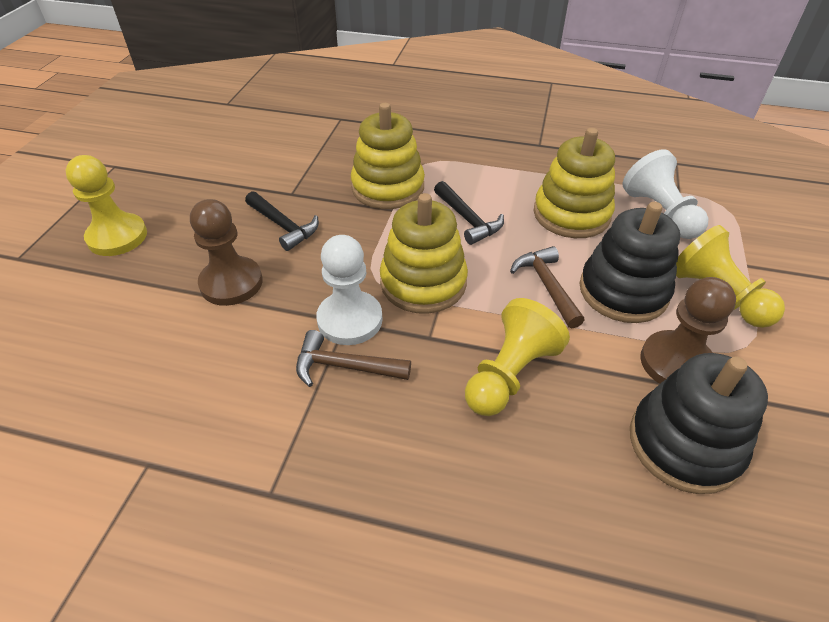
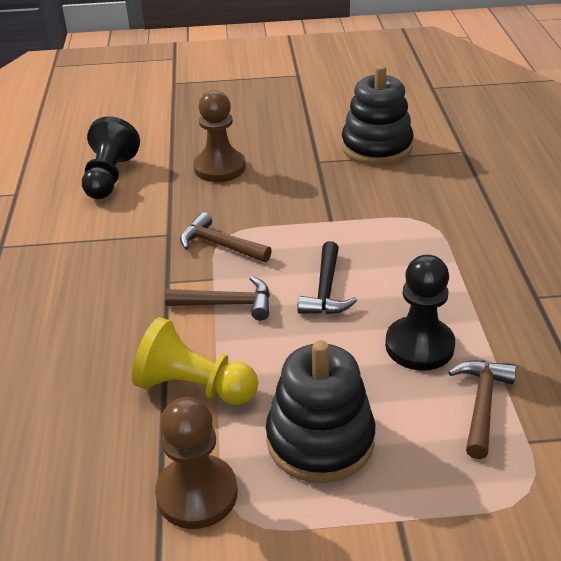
black hammer: 2 -> 1
black pawn: 0 -> 2
brown hammer: 2 -> 3
white pawn: 2 -> 0
yellow pawn: 3 -> 1
yellow stacking toy: 3 -> 0

